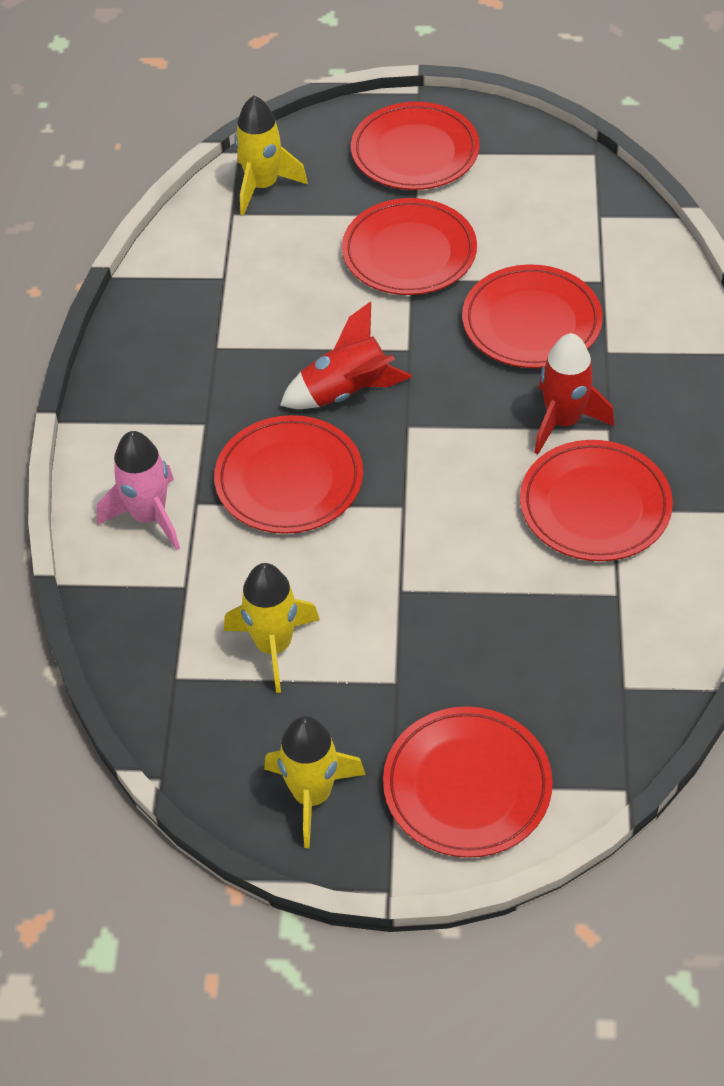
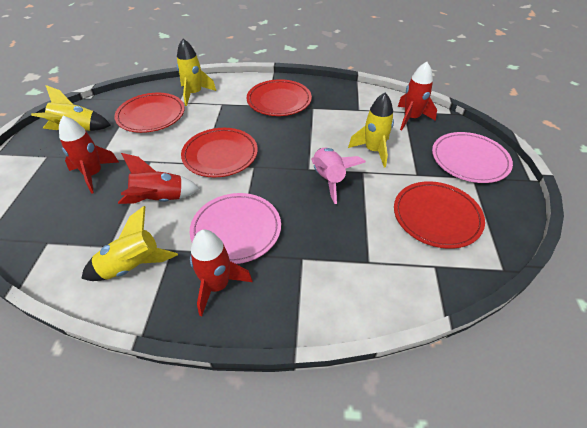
pink plate: 0 -> 2
red plate: 6 -> 4
red rocket: 2 -> 4
yellow rocket: 3 -> 4

